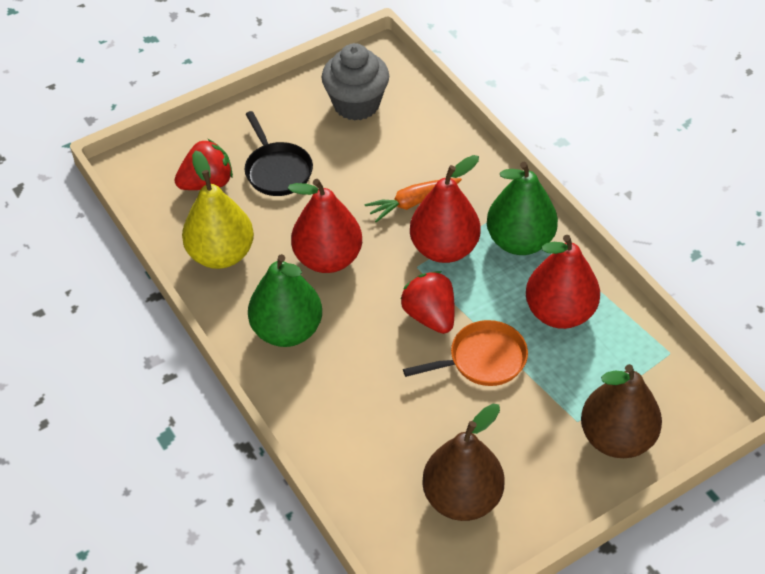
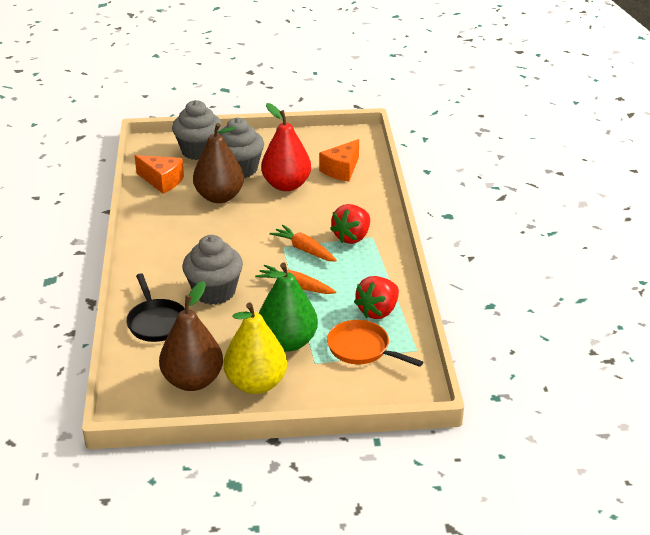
green pear: 2 -> 1
grey cupcake: 1 -> 3
orange carrot: 1 -> 2
orange cheese: 0 -> 2
red pear: 3 -> 1

